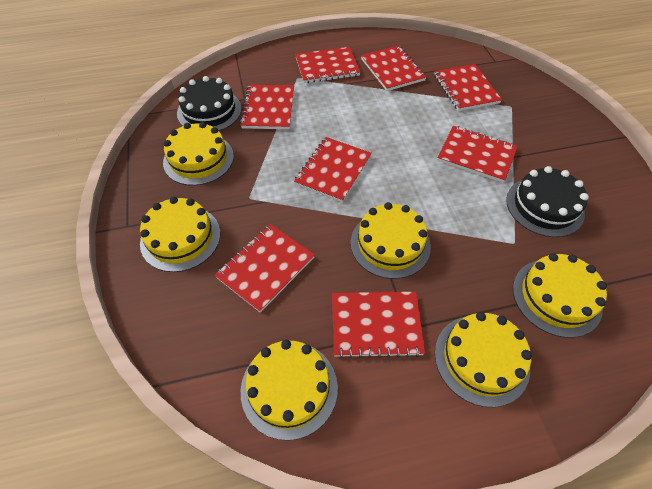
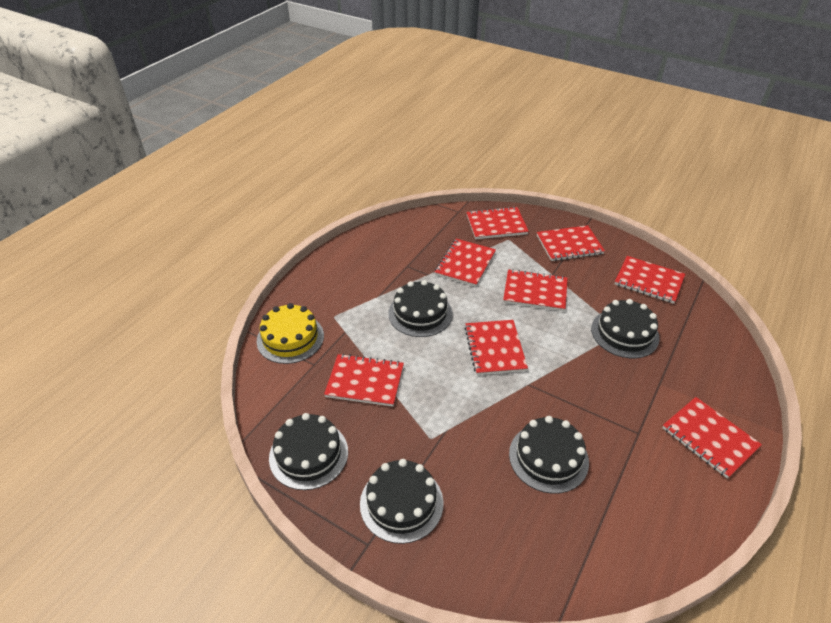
black cake: 2 -> 5
yellow cake: 6 -> 1

